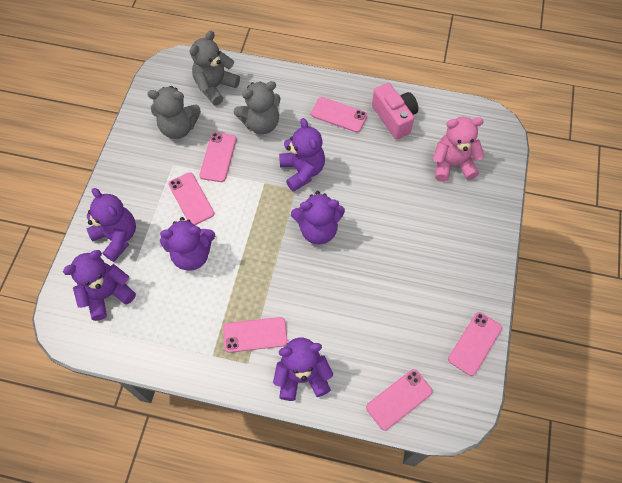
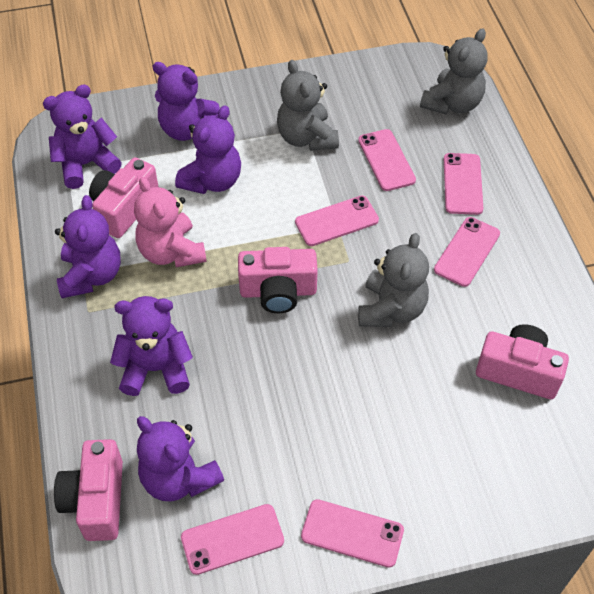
pink camera: 1 -> 4

